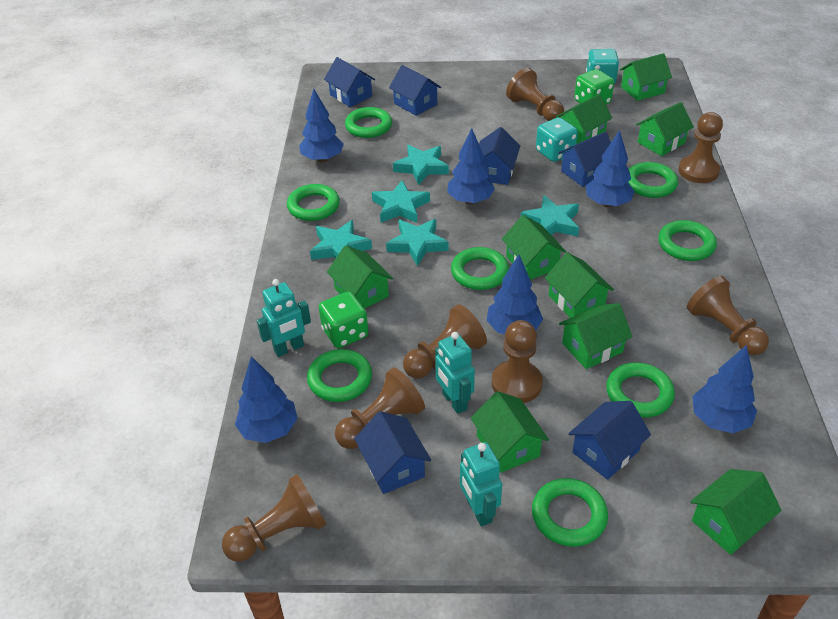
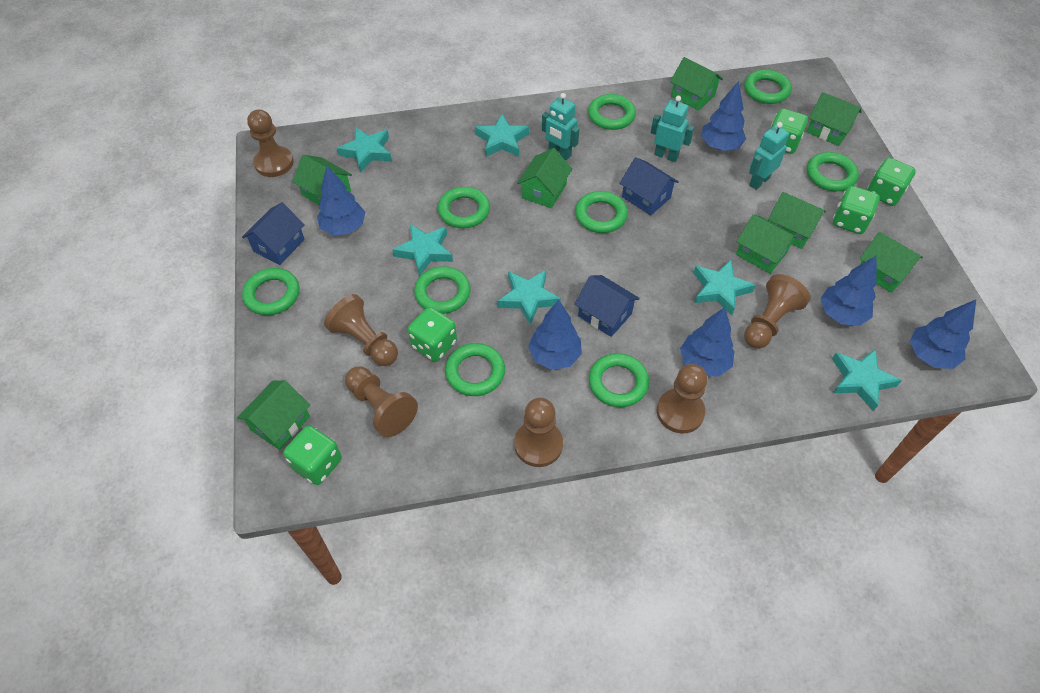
blue house: 6 -> 3
brown pawn: 7 -> 6
green dice: 2 -> 5
green house: 9 -> 8
green ring: 8 -> 9
turquoise dice: 2 -> 0
turquoise star: 5 -> 6

